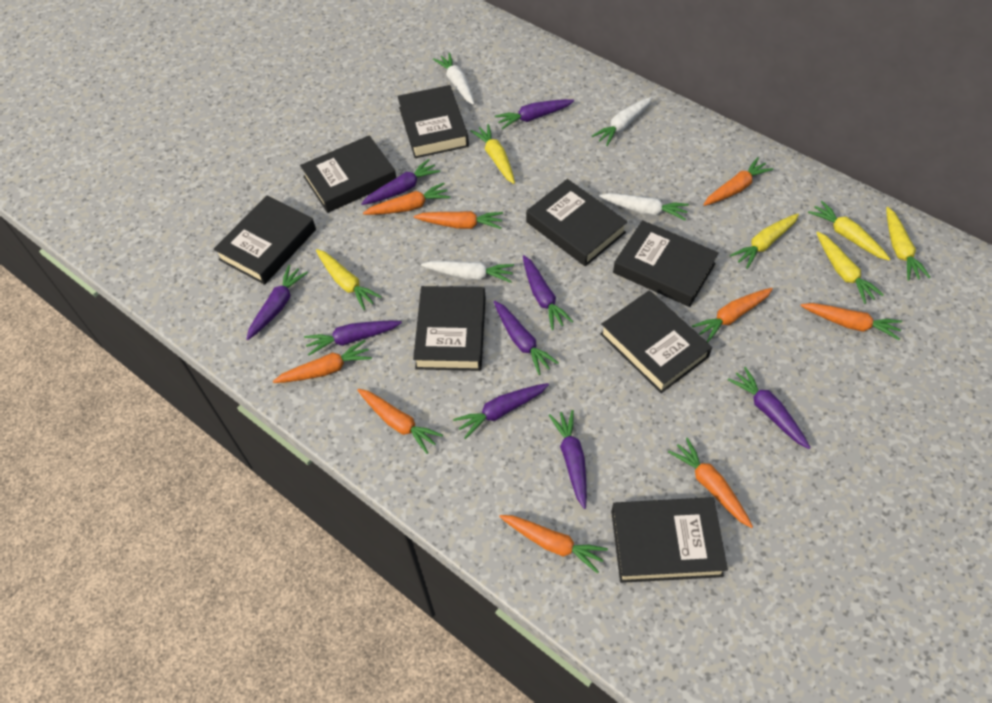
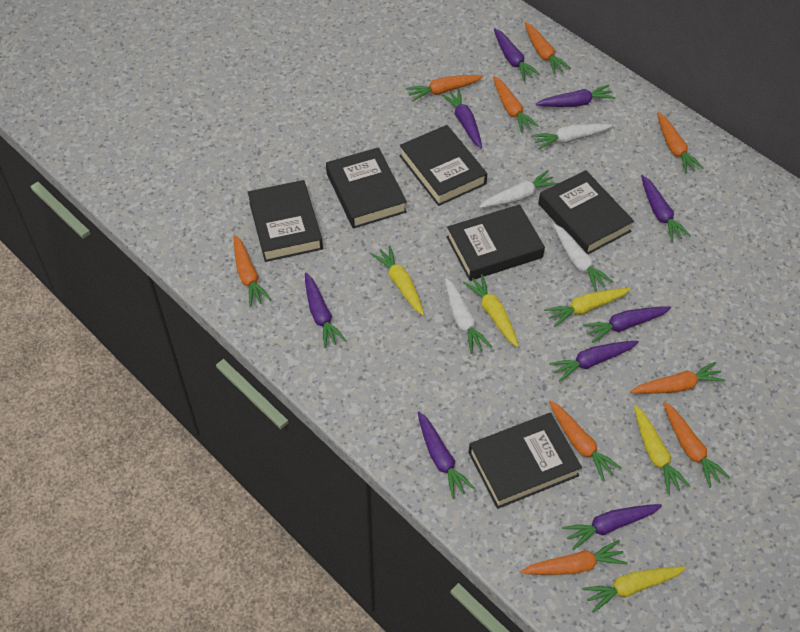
black book: 8 -> 6
yellow carrot: 6 -> 5

